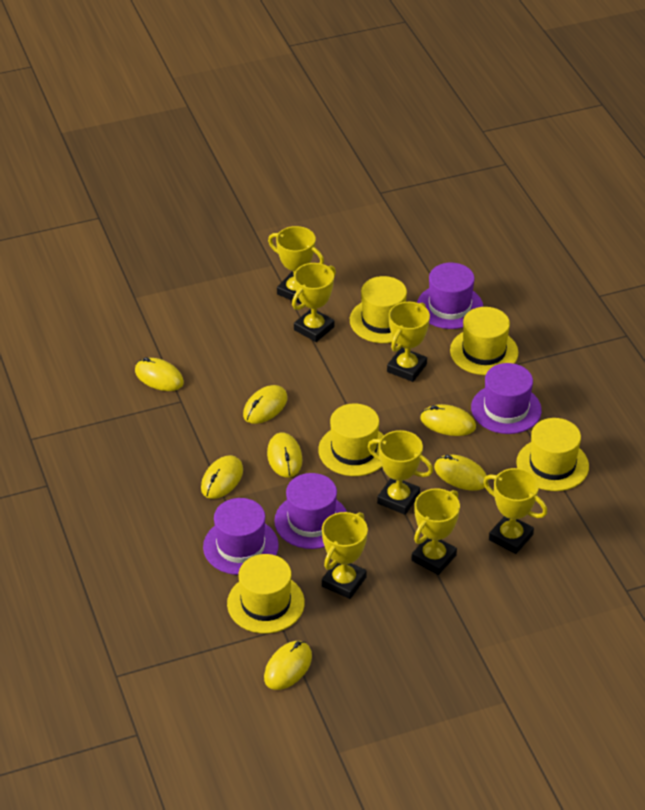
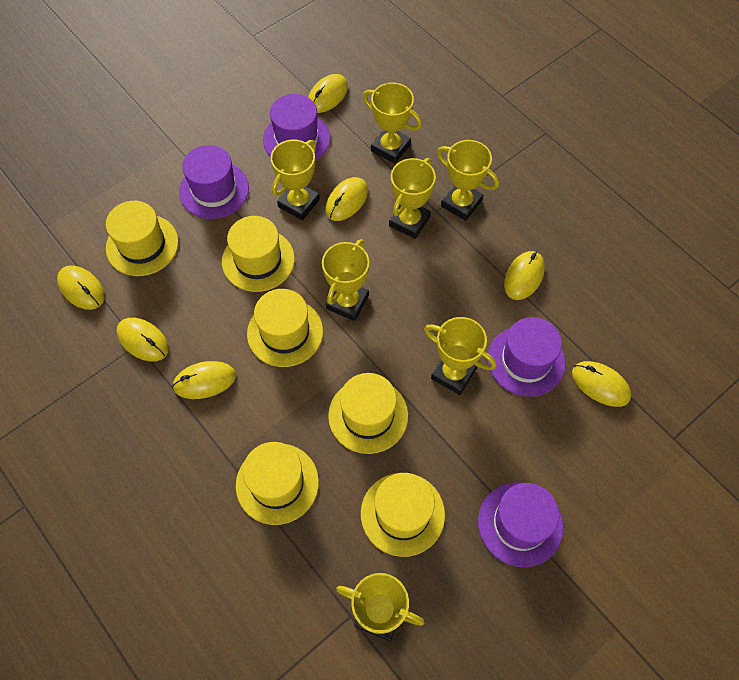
yellow hat: 5 -> 6

